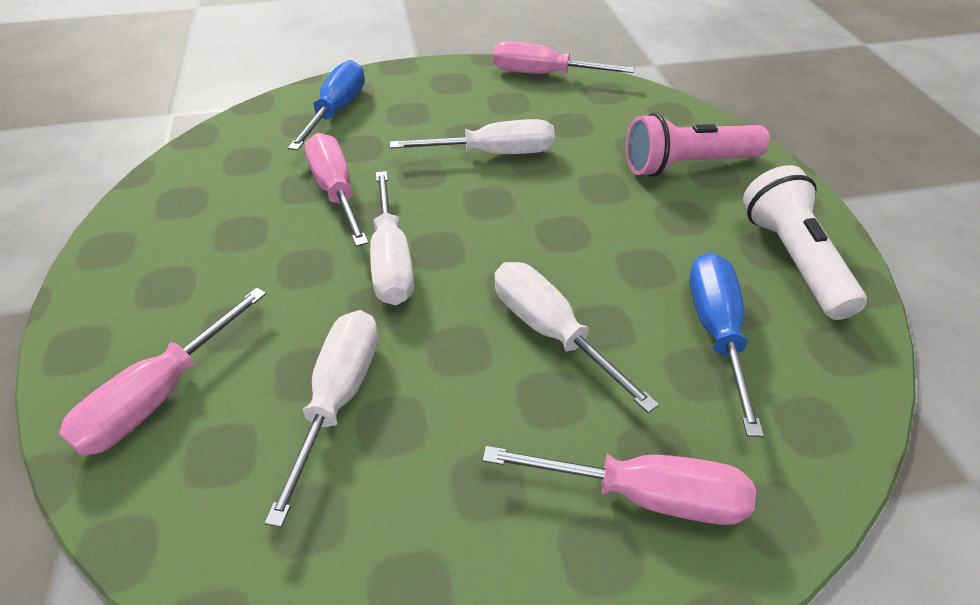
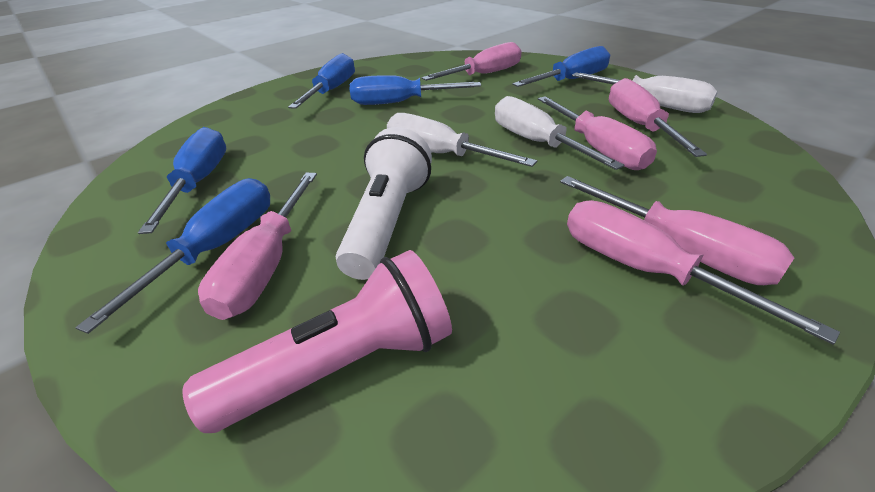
blue screwdriver: 2 -> 5
pink screwdriver: 4 -> 6
white screwdriver: 4 -> 3

